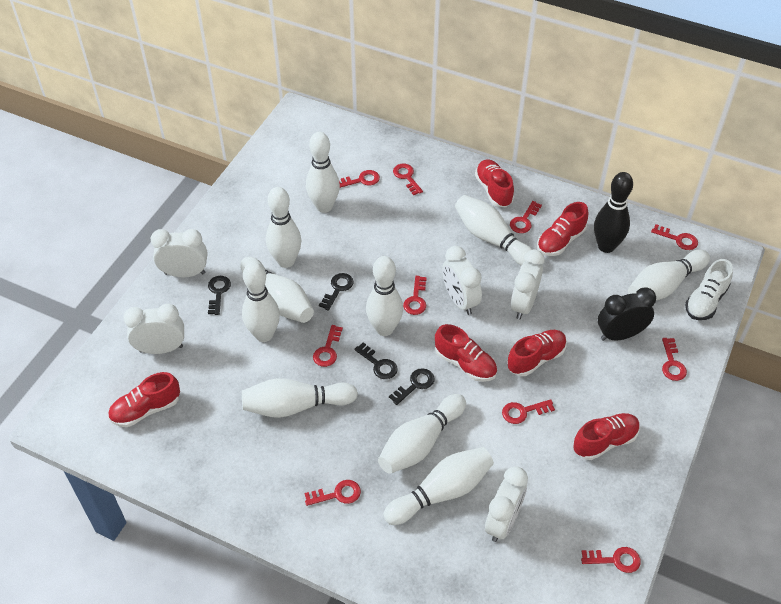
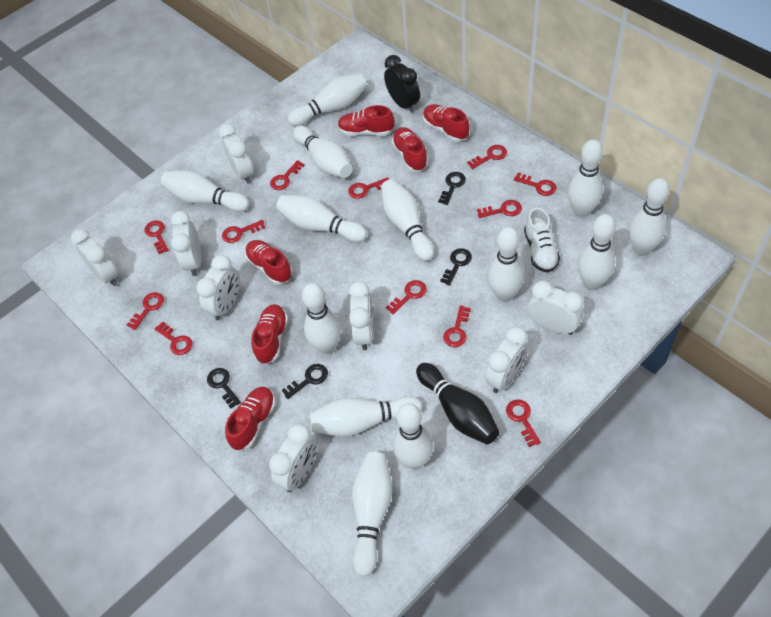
red key: 10 -> 12
white bowling pin: 10 -> 13
white clock: 5 -> 8

